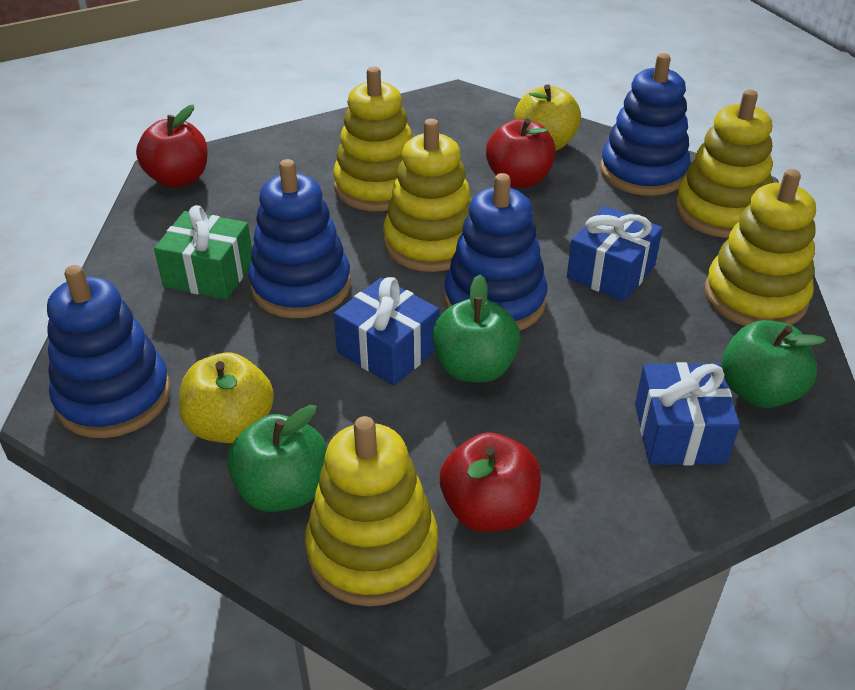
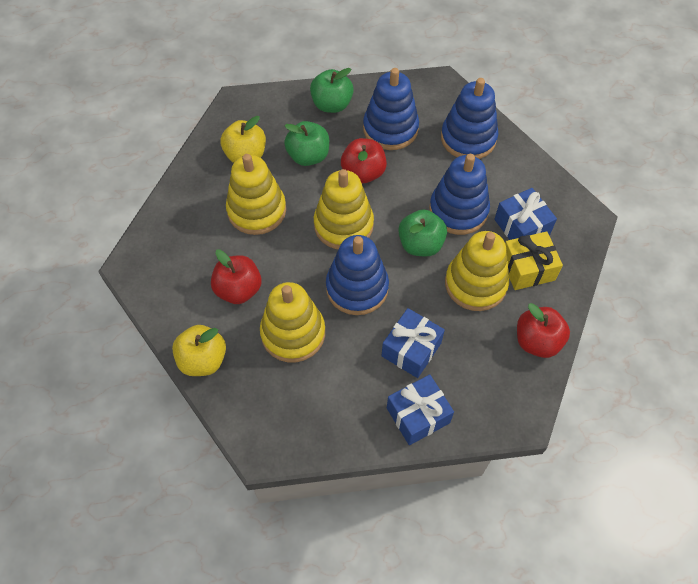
green gift: 1 -> 0
yellow gift: 0 -> 1
yellow stacking toy: 5 -> 4

